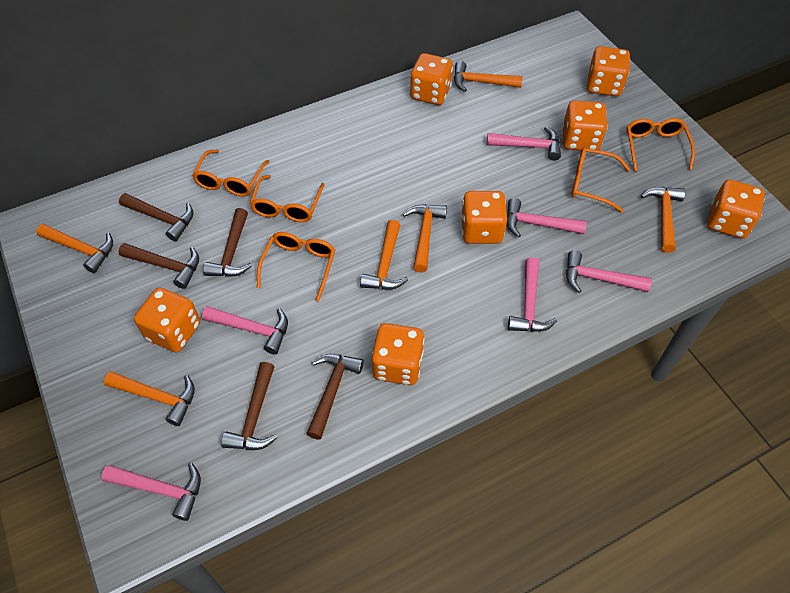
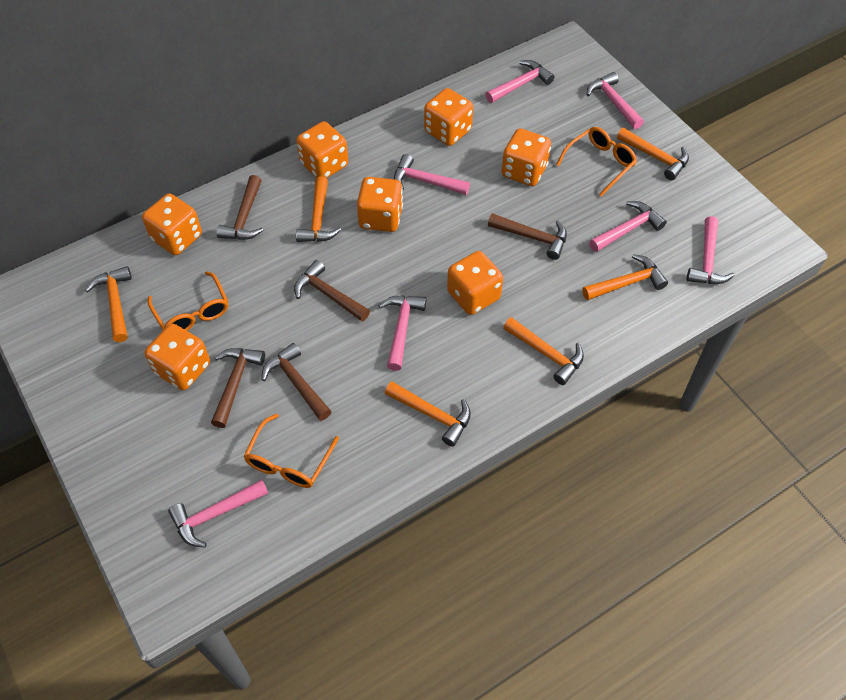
orange glasses: 5 -> 3
pink hammer: 6 -> 7

